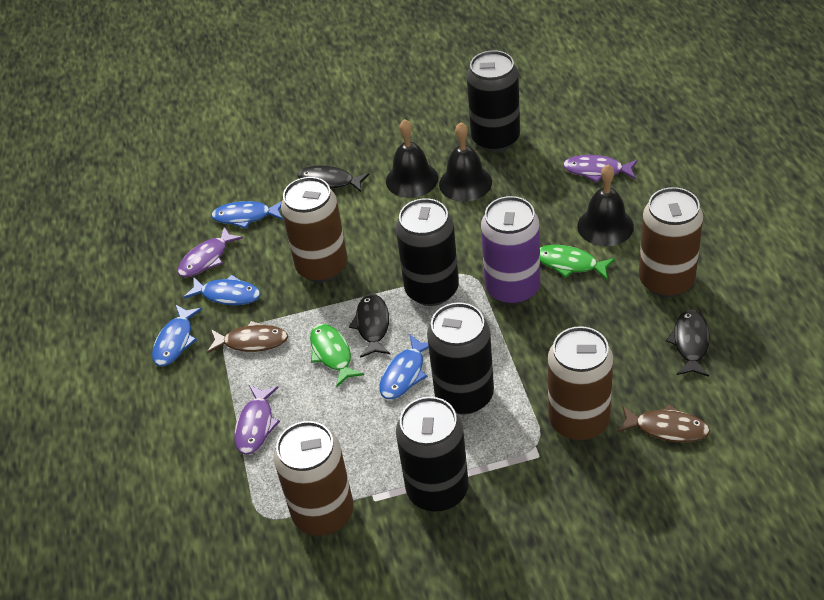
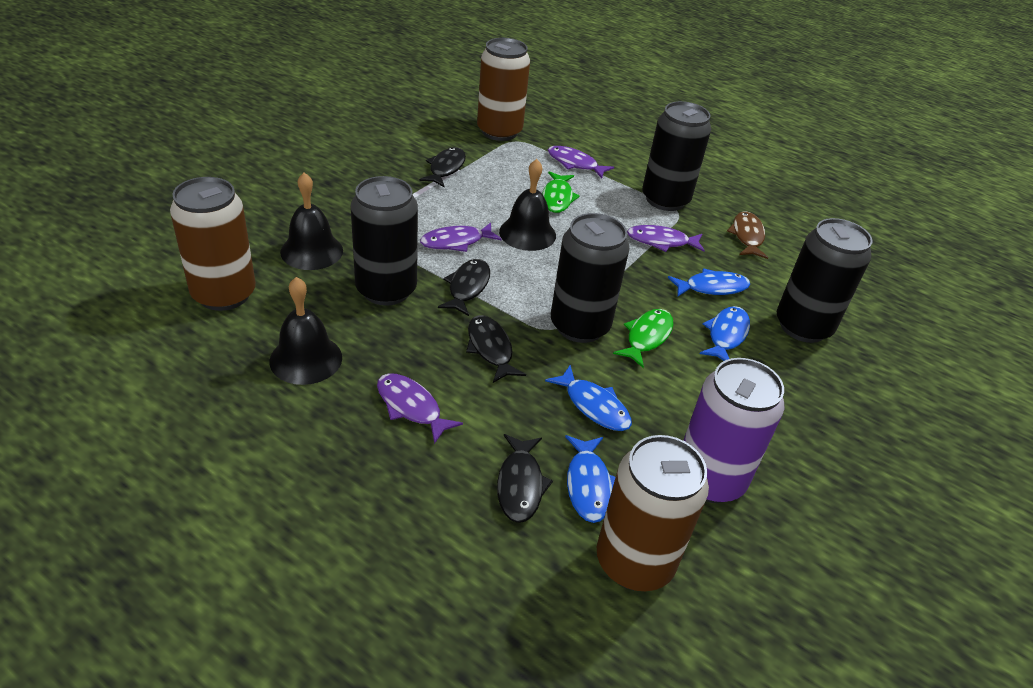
black fish: 3 -> 4
brown can: 4 -> 3
brown fish: 2 -> 1
purple fish: 3 -> 4

